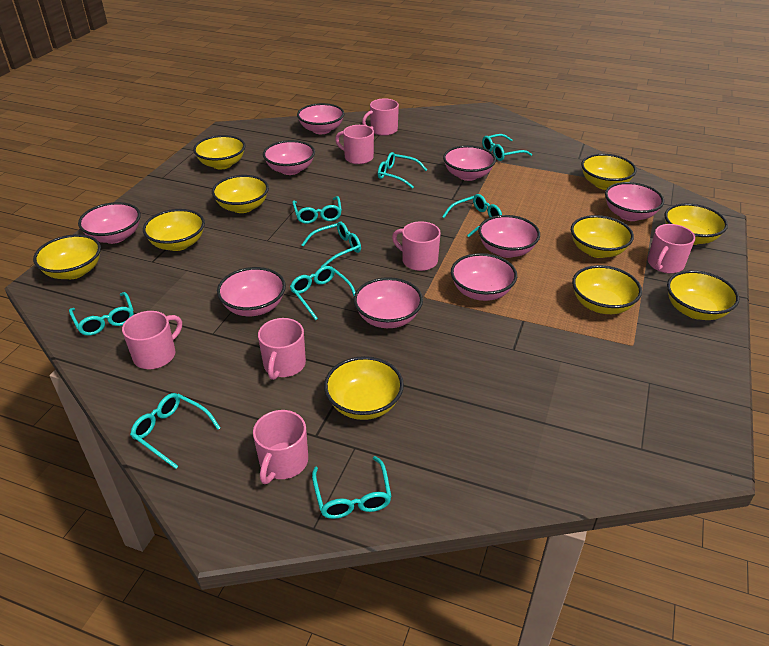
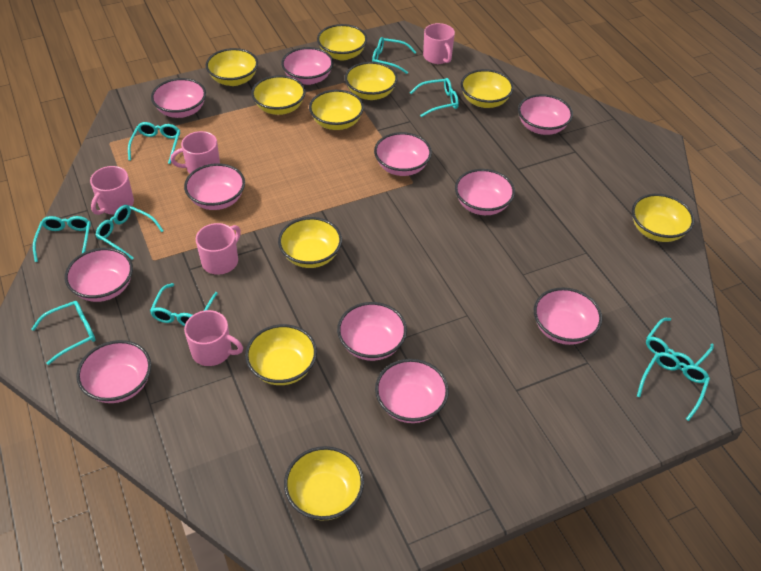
pink bowl: 9 -> 11
pink mug: 7 -> 5

